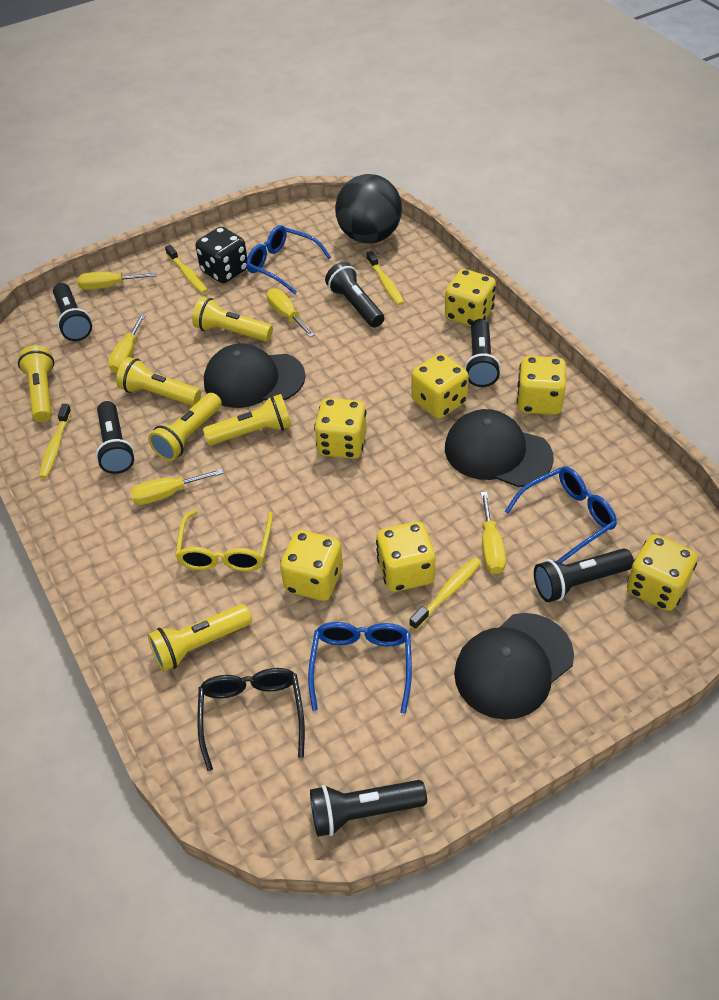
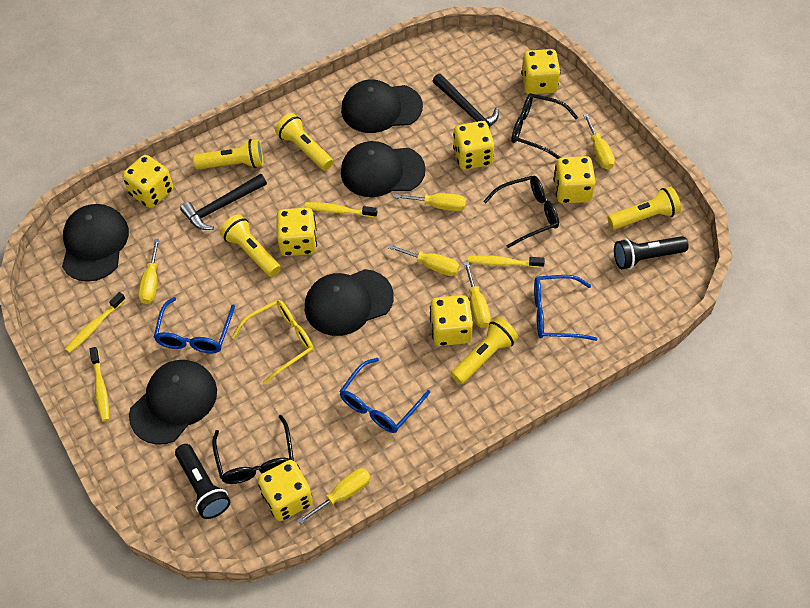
black ball: 1 -> 0
black cap: 3 -> 5
black dice: 1 -> 0
black flashlight: 6 -> 2
black glasses: 1 -> 3
black hammer: 0 -> 2
yellow flashlight: 6 -> 5
yellow screwdriver: 5 -> 6

